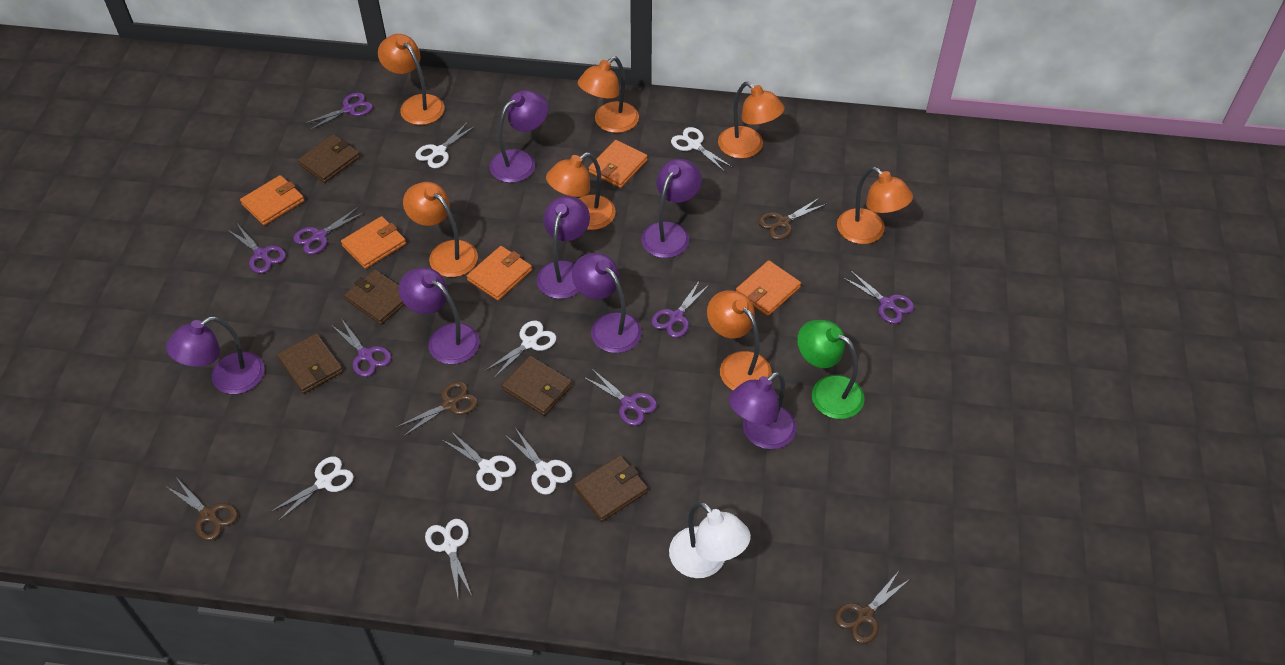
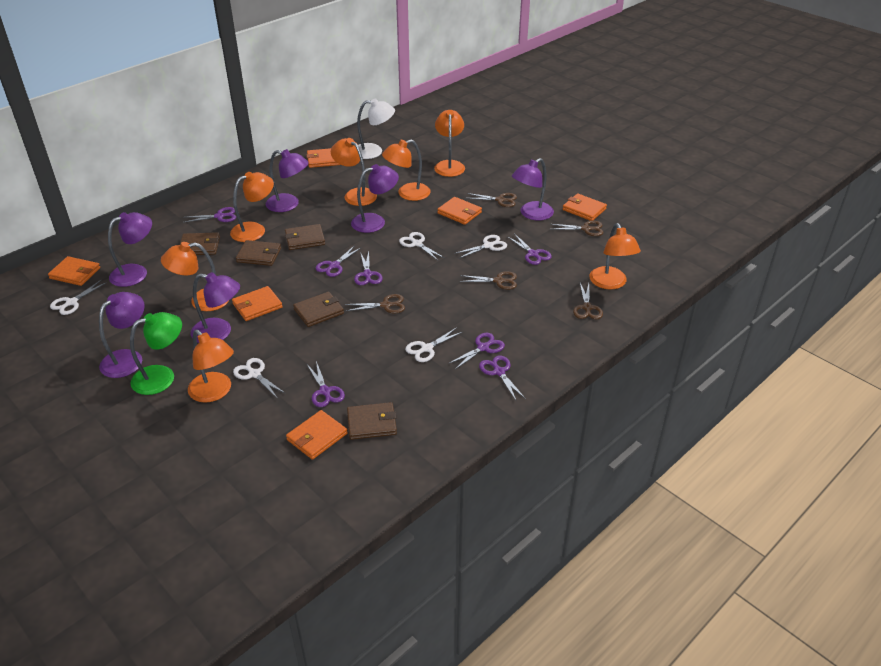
brown scissors: 4 -> 5
orange wallet: 5 -> 6
purple lamp: 7 -> 6
white scissors: 7 -> 5

